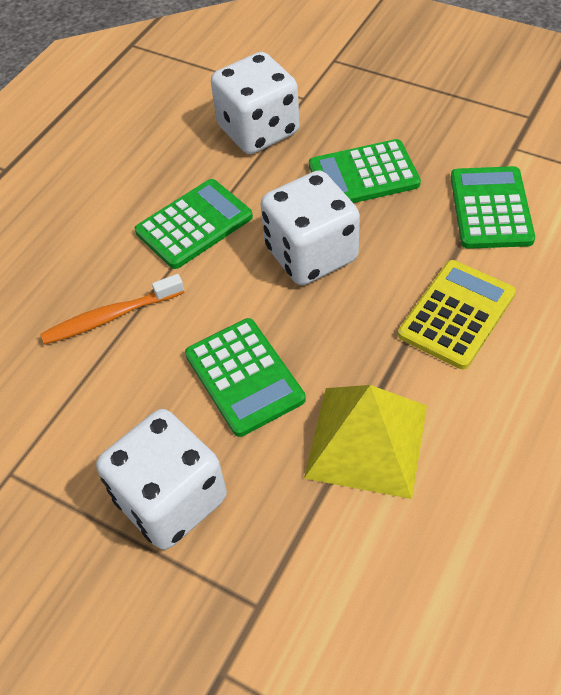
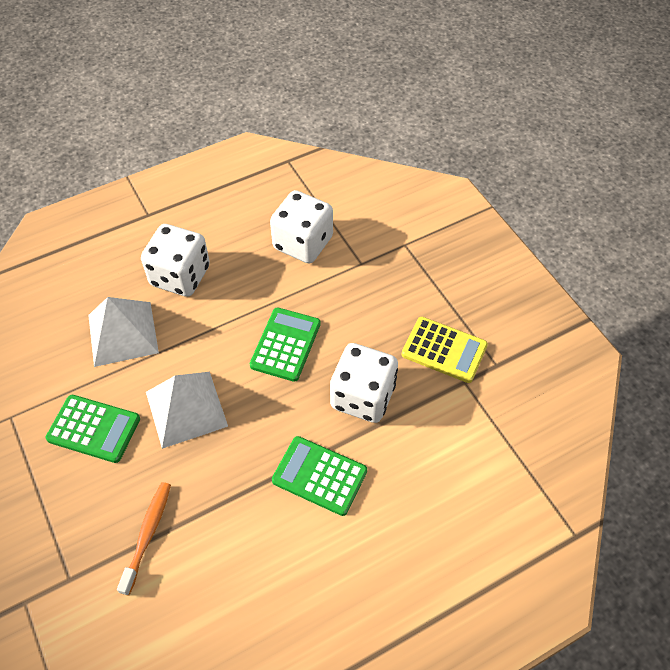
green calculator: 4 -> 3
white pyramid: 0 -> 2
yellow pyramid: 1 -> 0

